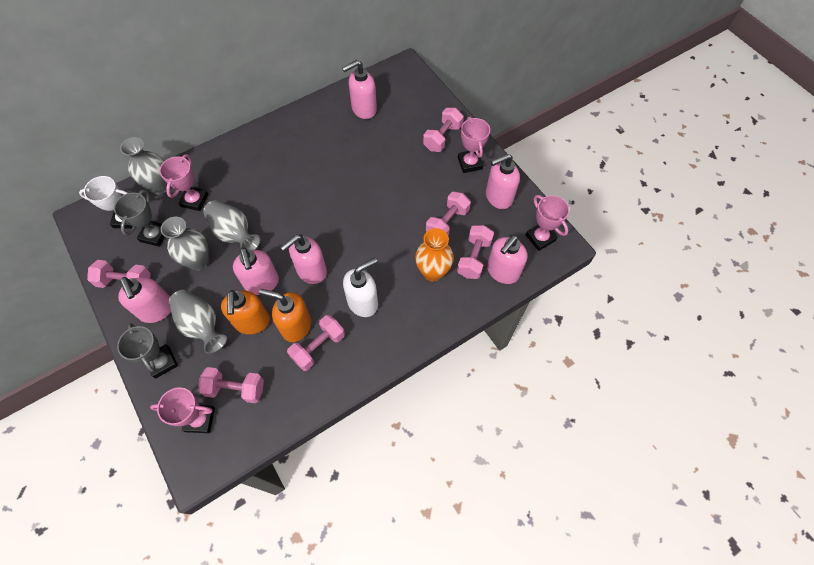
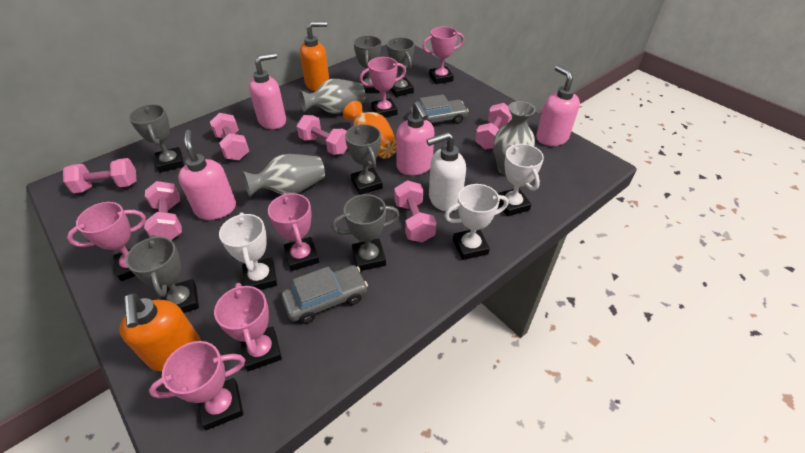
grey car: 0 -> 2
grey trophy: 2 -> 6
grey vase: 4 -> 3
pink soap dispenser: 6 -> 4
pink trophy: 4 -> 6
white trophy: 1 -> 3

